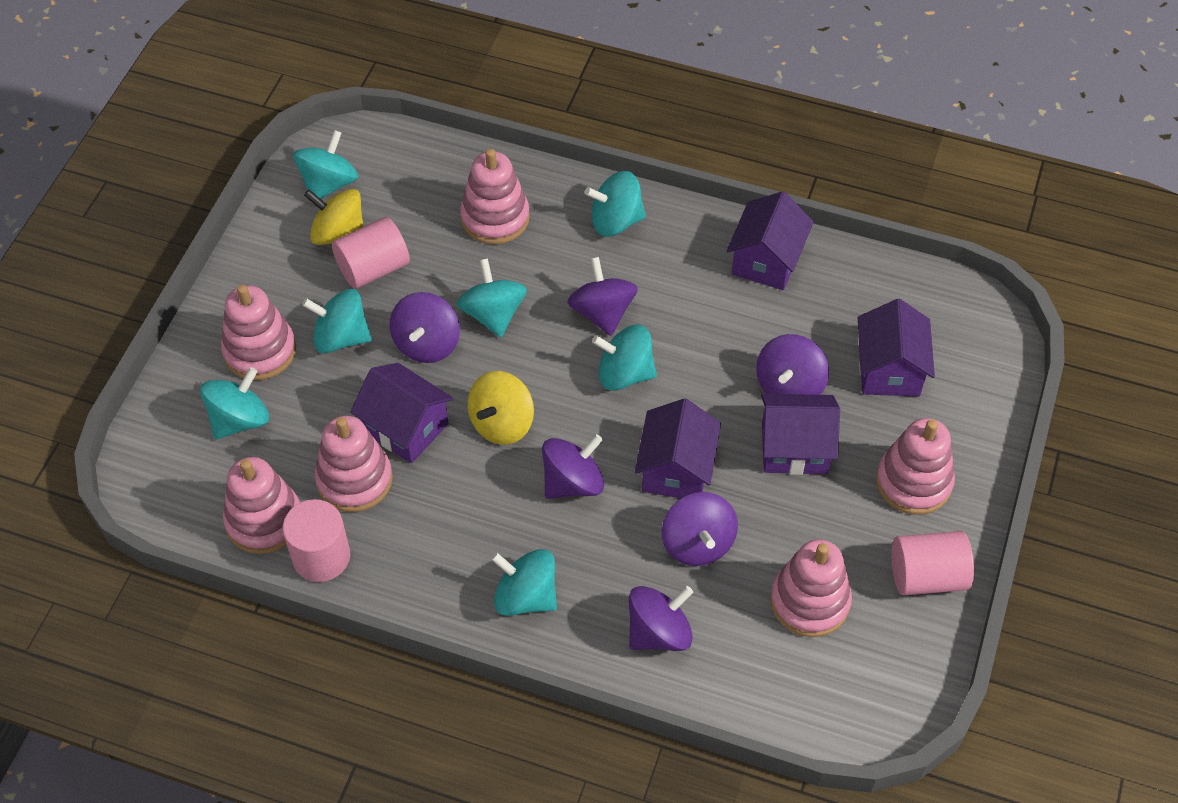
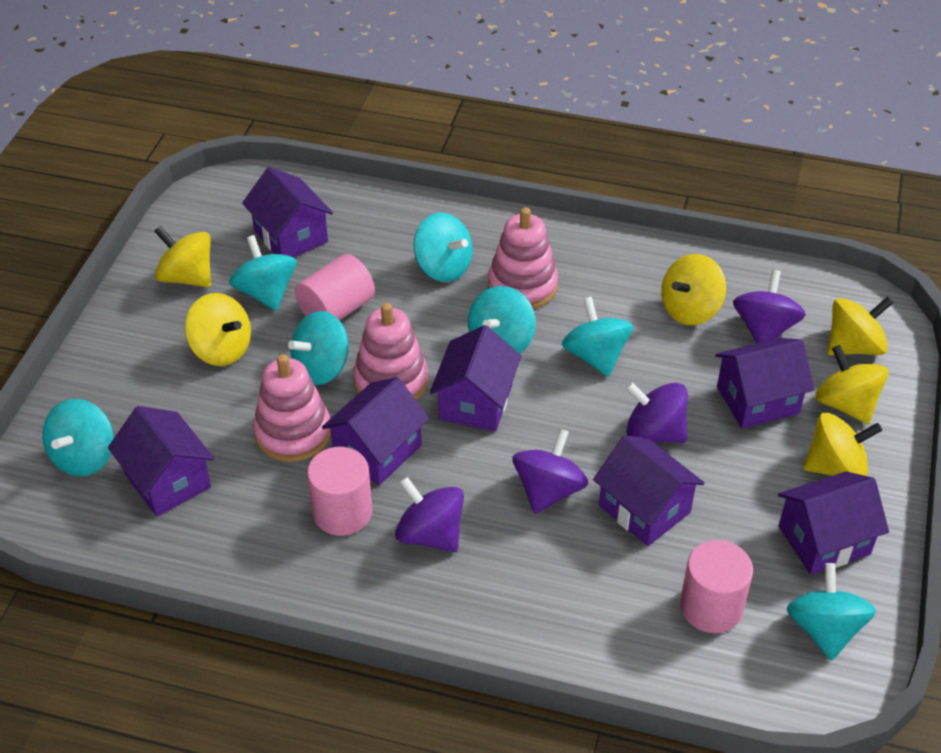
pink stacking toy: 6 -> 3
purple house: 5 -> 7
purple spinning top: 6 -> 4
yellow spinning top: 2 -> 6

